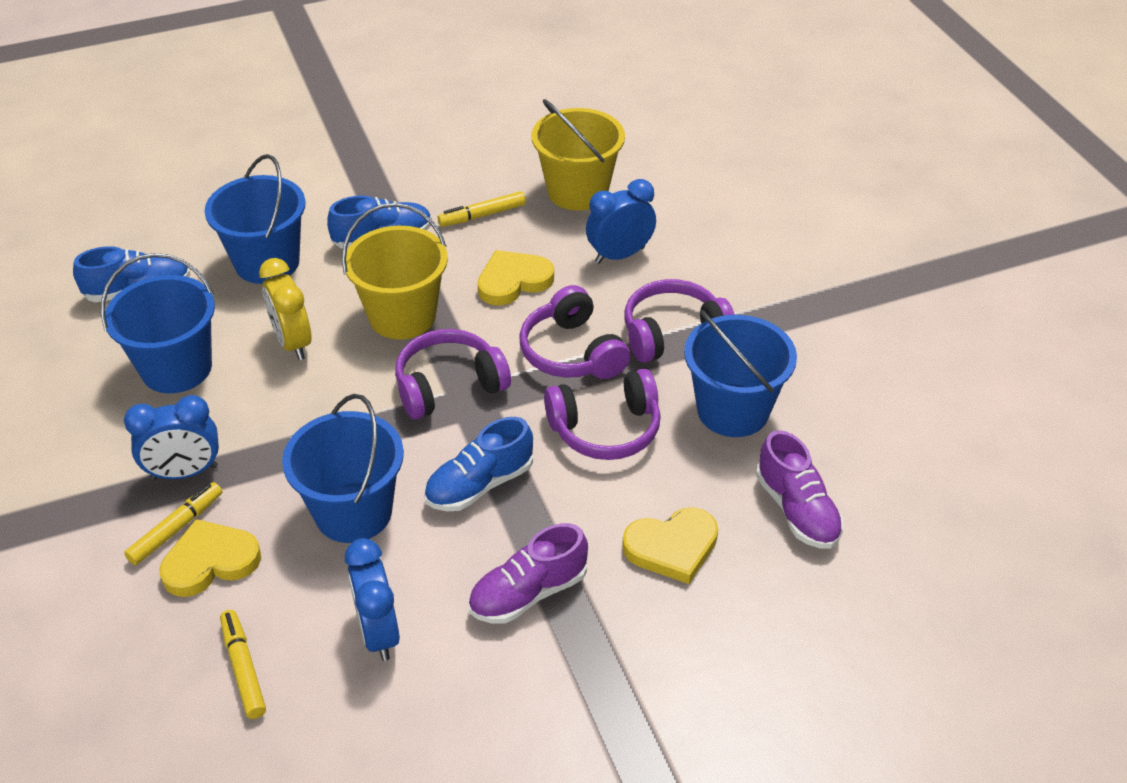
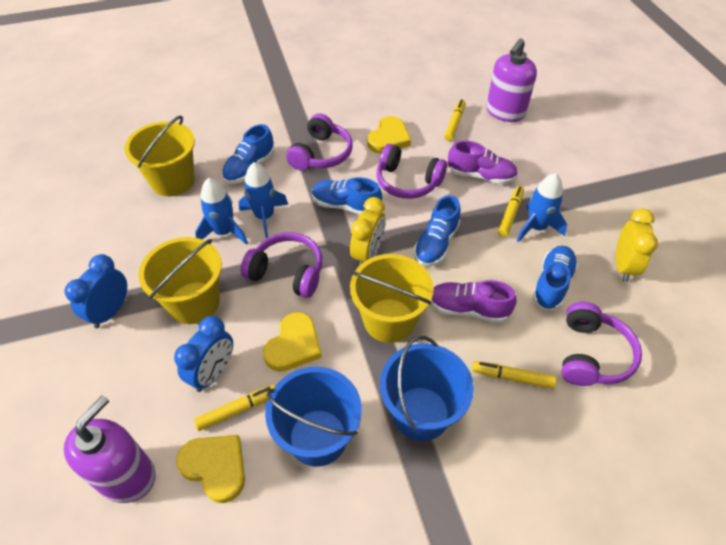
blue bucket: 4 -> 2
blue clock: 3 -> 2
blue rocket: 0 -> 3
blue shoe: 3 -> 4
purple soap dispenser: 0 -> 2
yellow bucket: 2 -> 3
yellow clock: 1 -> 2
yellow marker: 3 -> 4

